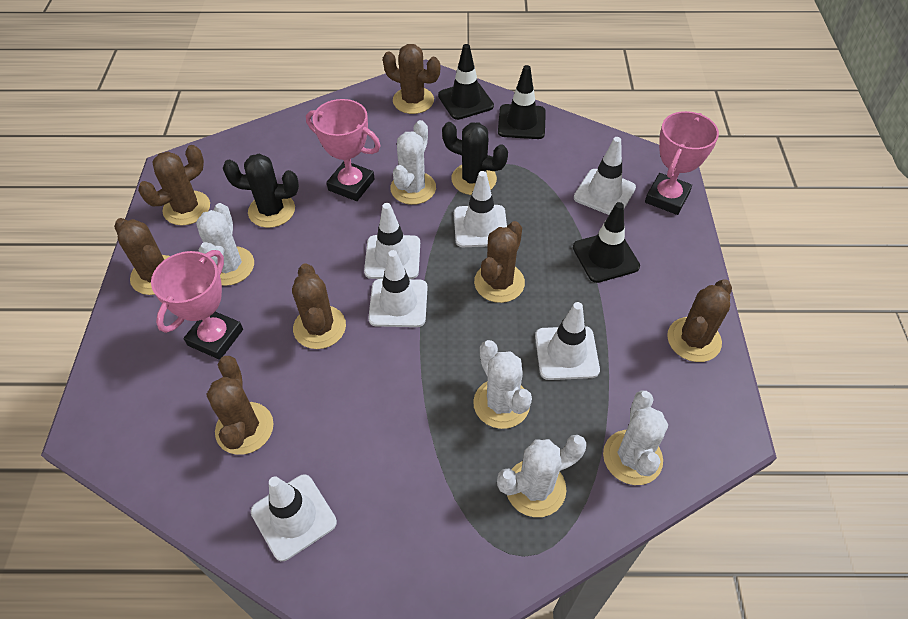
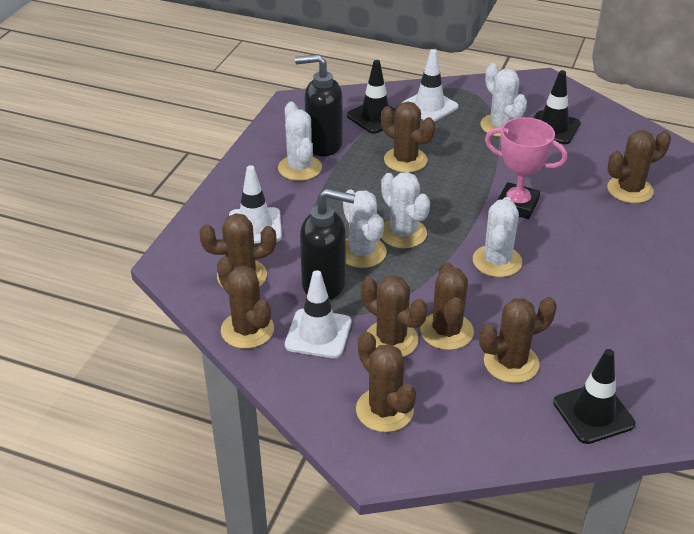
black cactus: 2 -> 0
black soap dispenser: 0 -> 2
brown cactus: 7 -> 8
pink trophy: 3 -> 1
white traffic cone: 6 -> 3

